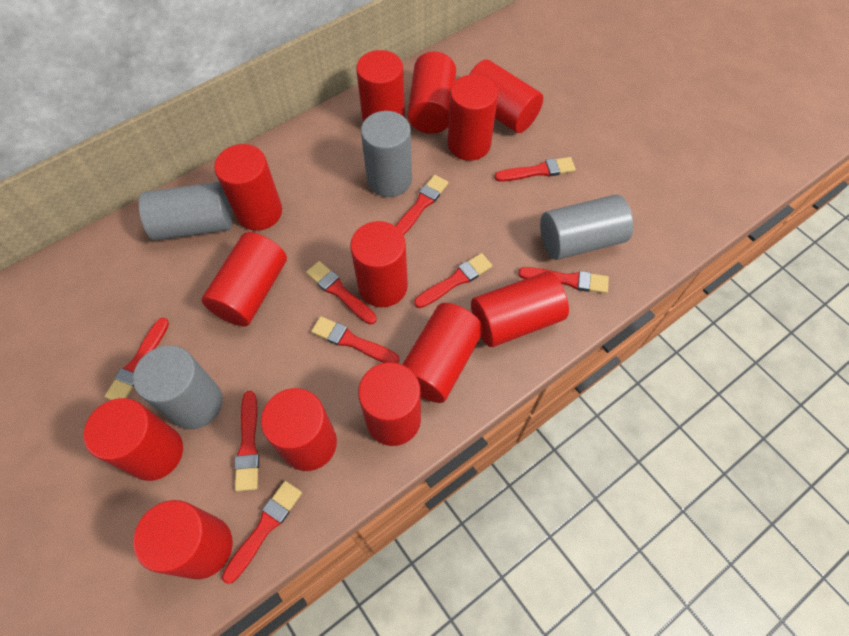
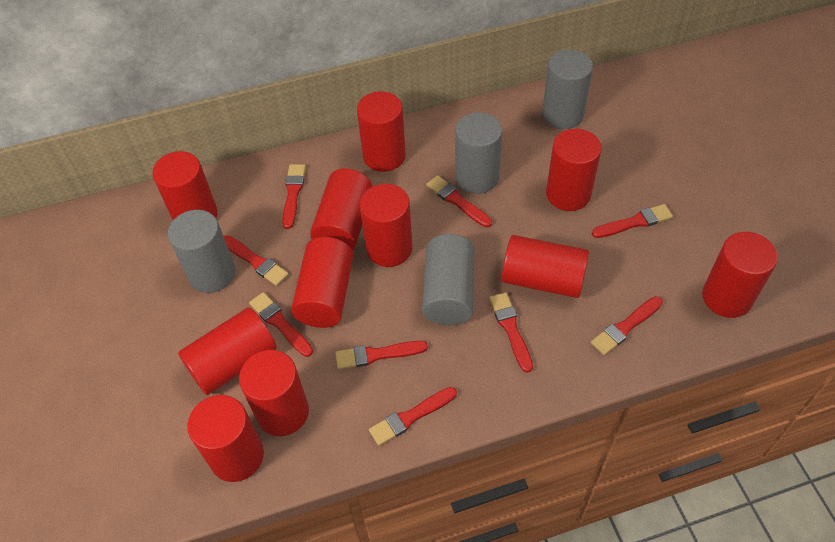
red cylinder: 13 -> 11

